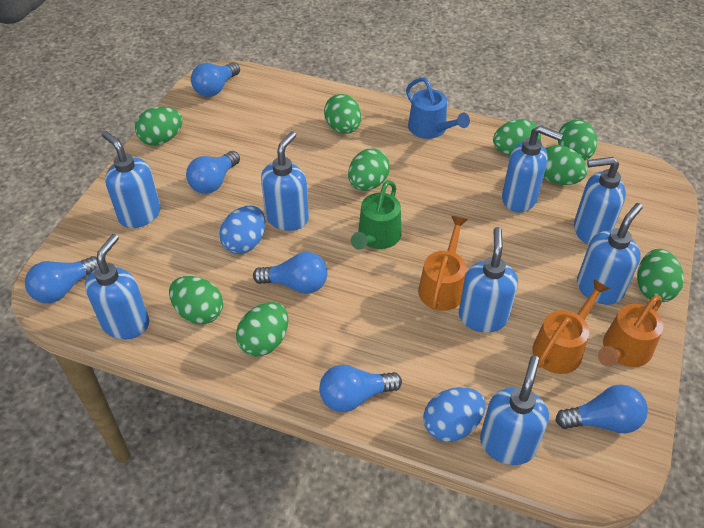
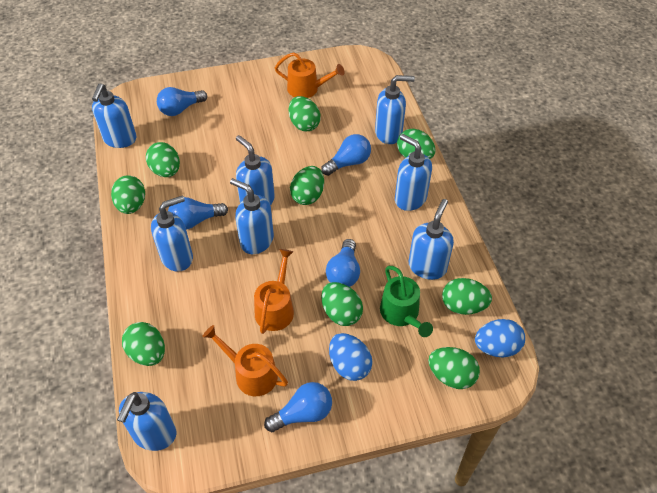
blue light bulb: 6 -> 5
blue watering can: 1 -> 0

